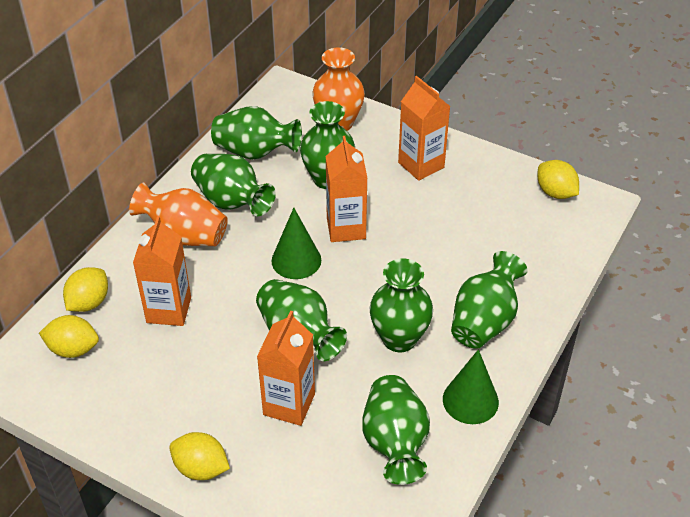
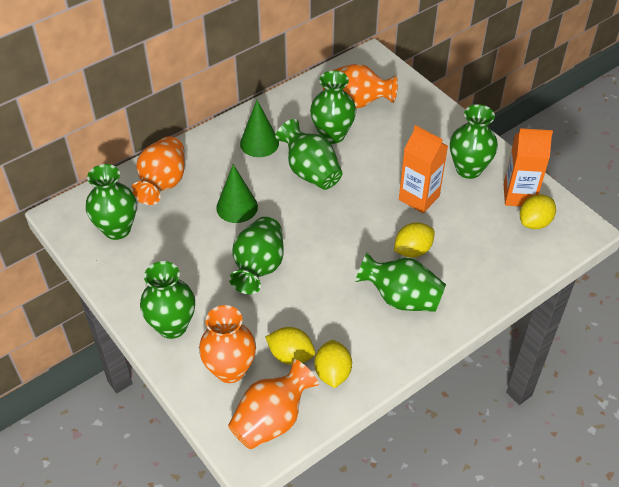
orange carton: 4 -> 2
orange vase: 2 -> 4

